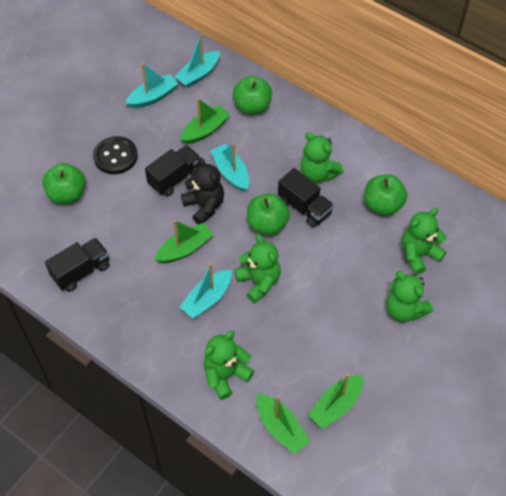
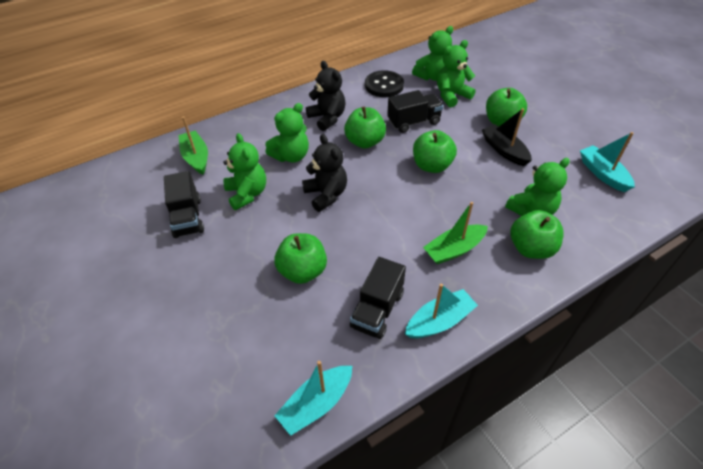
black boat: 0 -> 1
black teddy bear: 1 -> 2
green apple: 4 -> 5
green boat: 4 -> 2
turquoise boat: 4 -> 3

